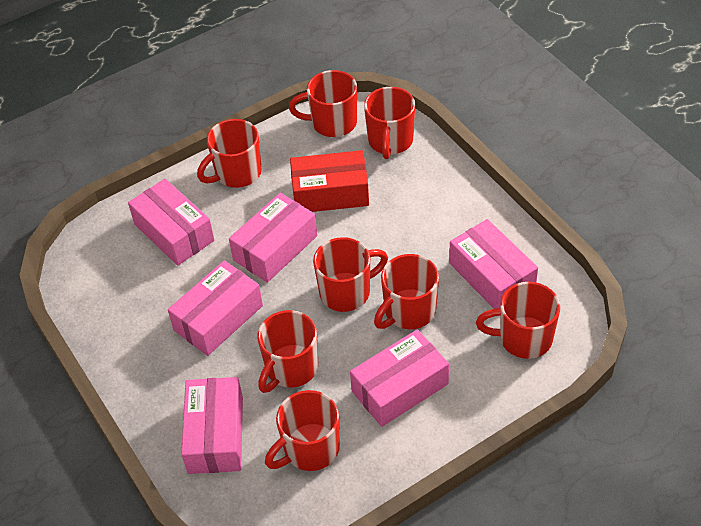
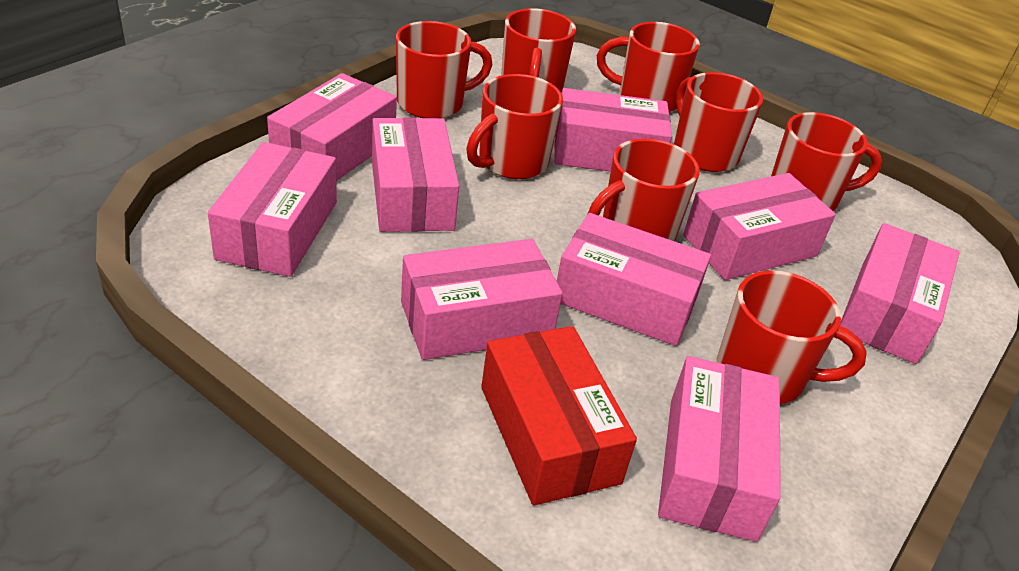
pink box: 6 -> 9

